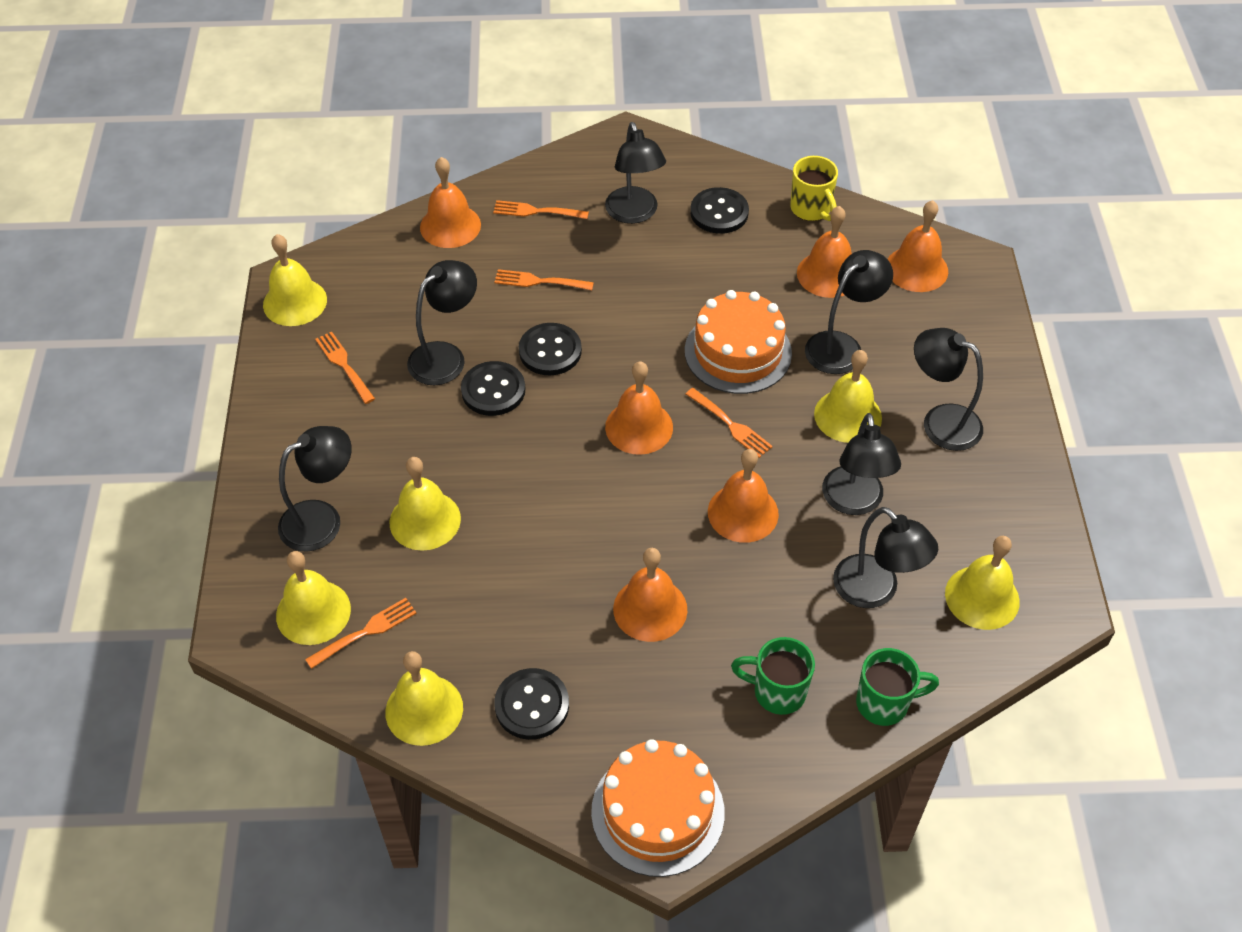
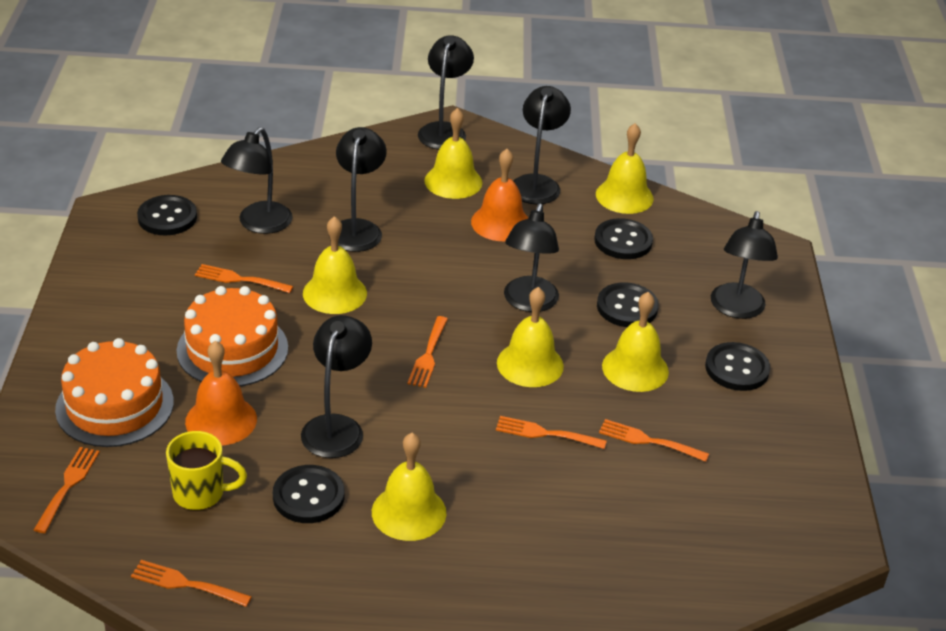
black button: 4 -> 5
green mug: 2 -> 0
orange bell: 6 -> 2
orange fork: 5 -> 6

